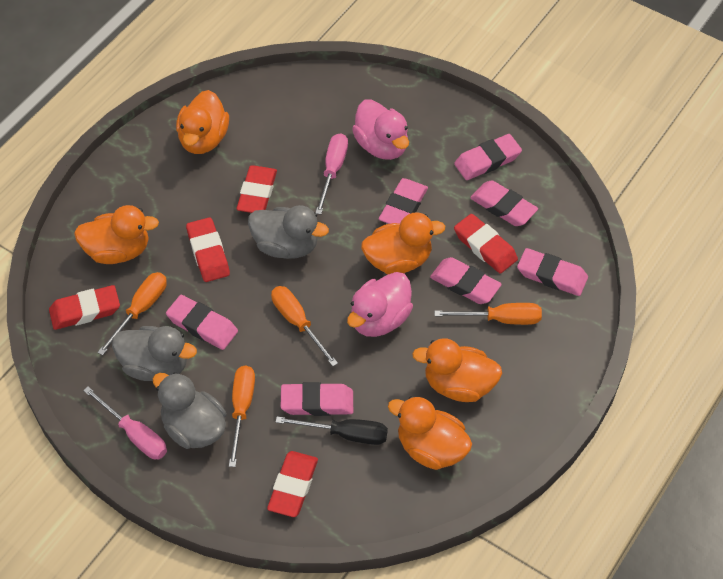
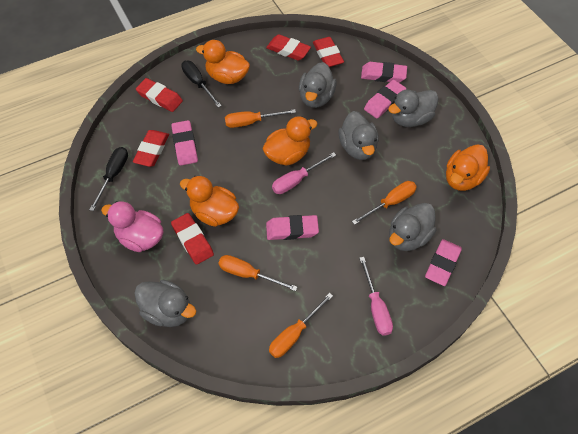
black screwdriver: 1 -> 2
grey duck: 3 -> 5
orange duck: 5 -> 4
pink duck: 2 -> 1
pink eraser: 7 -> 5

